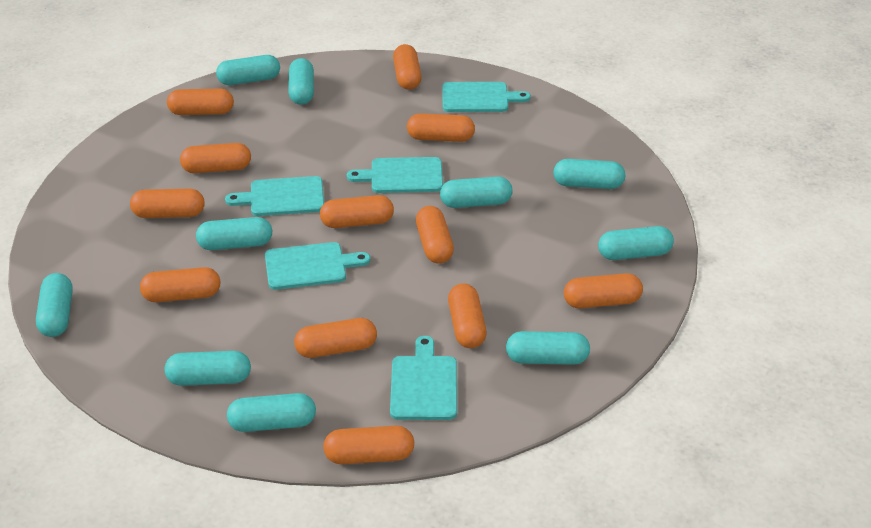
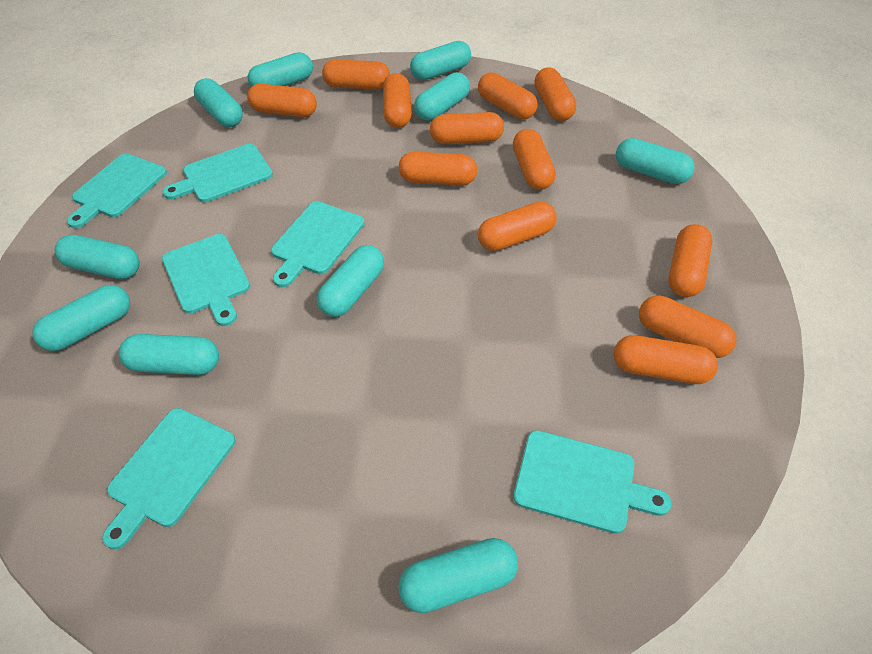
turquoise cutting board: 5 -> 6

